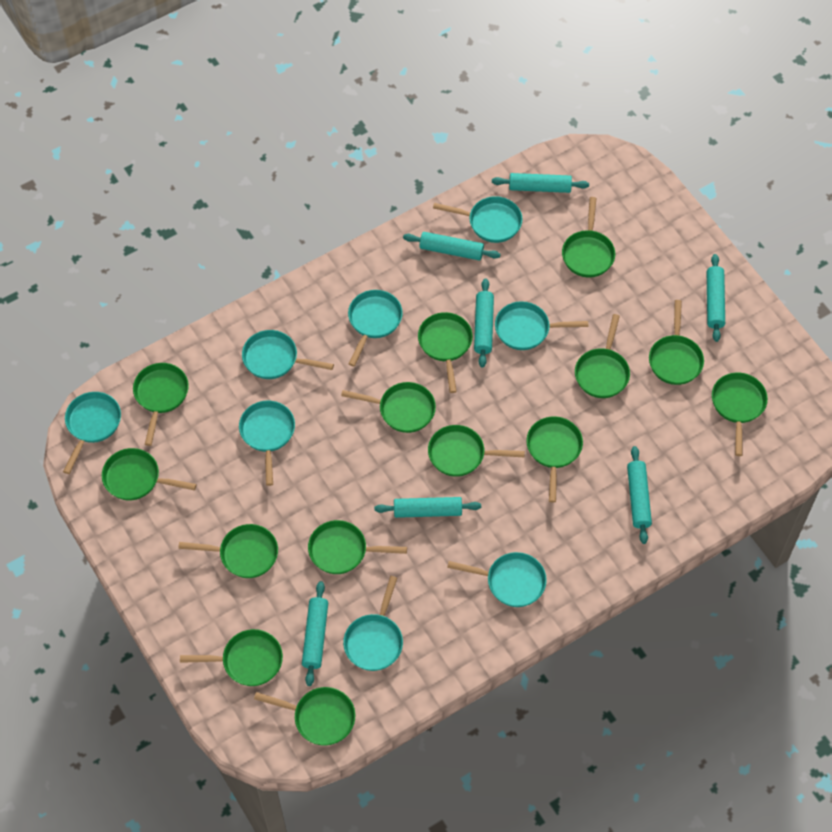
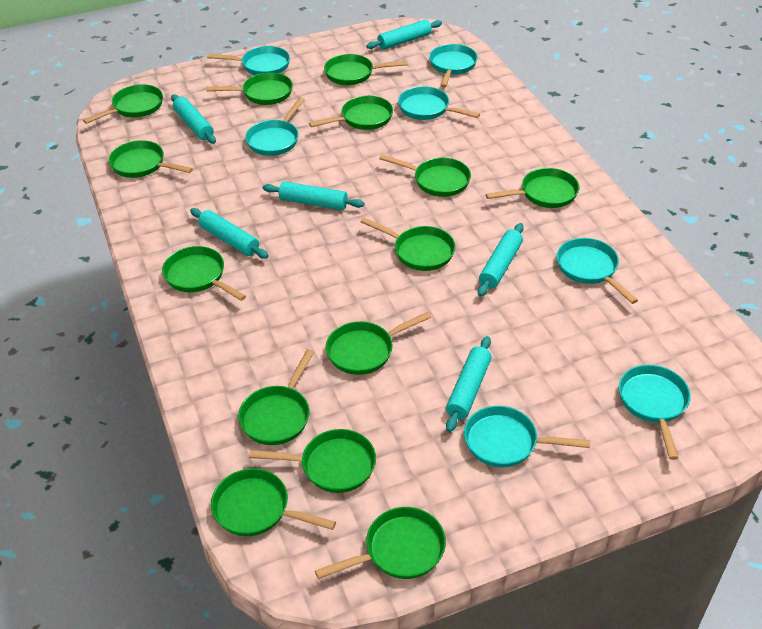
turquoise pan: 8 -> 7
turquoise rolling pin: 7 -> 6

